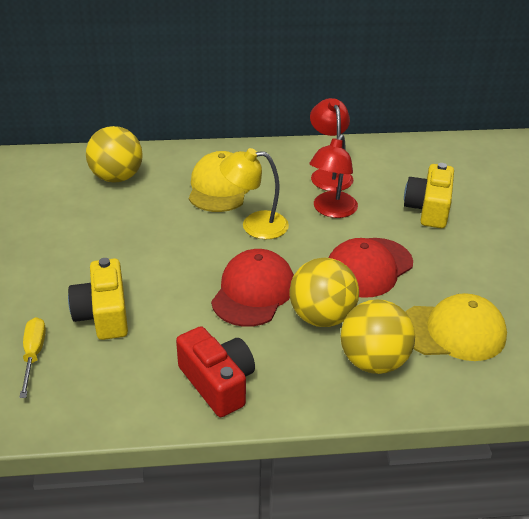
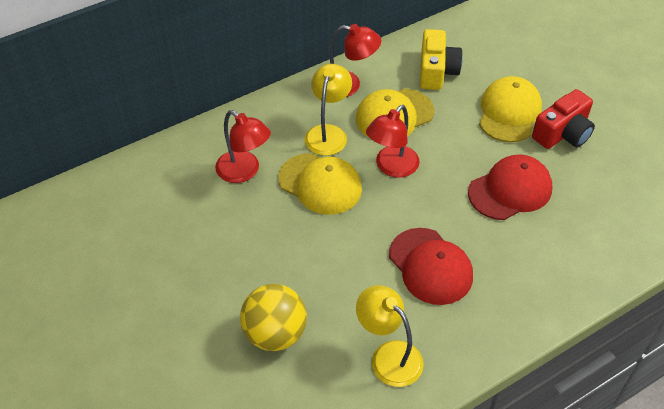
red lamp: 2 -> 3
yellow ball: 3 -> 1
yellow camera: 2 -> 1
yellow cap: 2 -> 3
yellow lamp: 1 -> 2
yellow screwdriver: 1 -> 0

